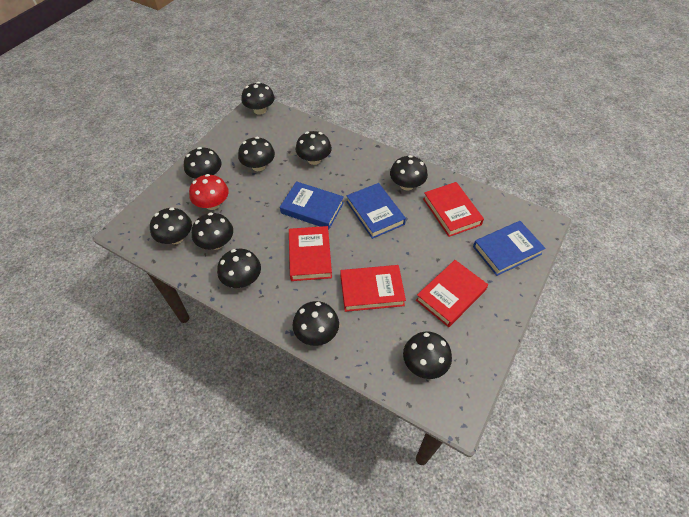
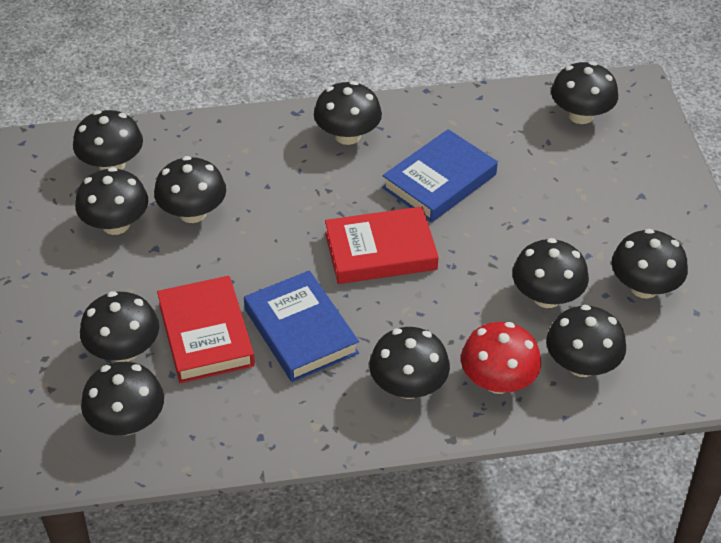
black mushroom: 10 -> 11
blue book: 3 -> 2
red book: 4 -> 2

